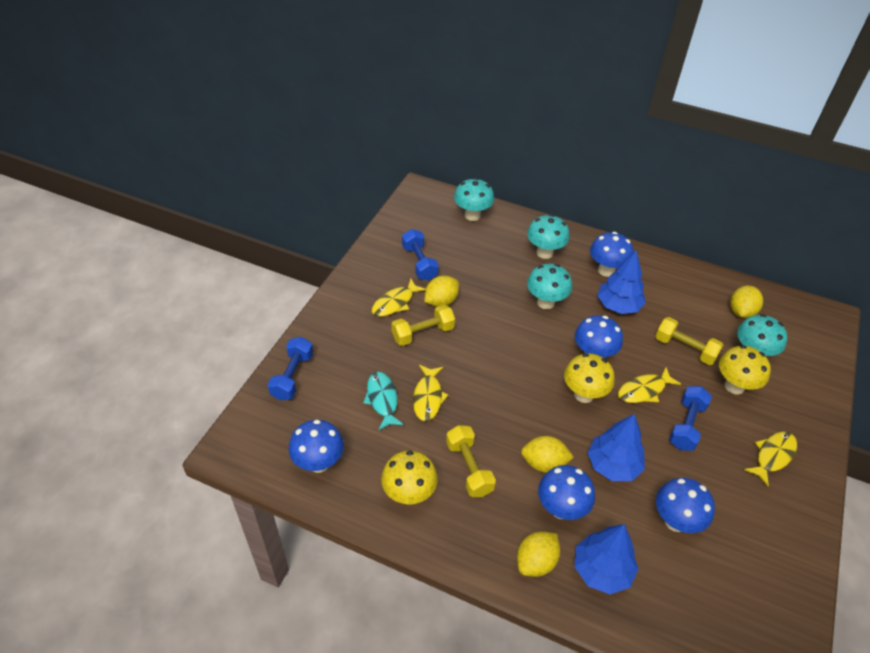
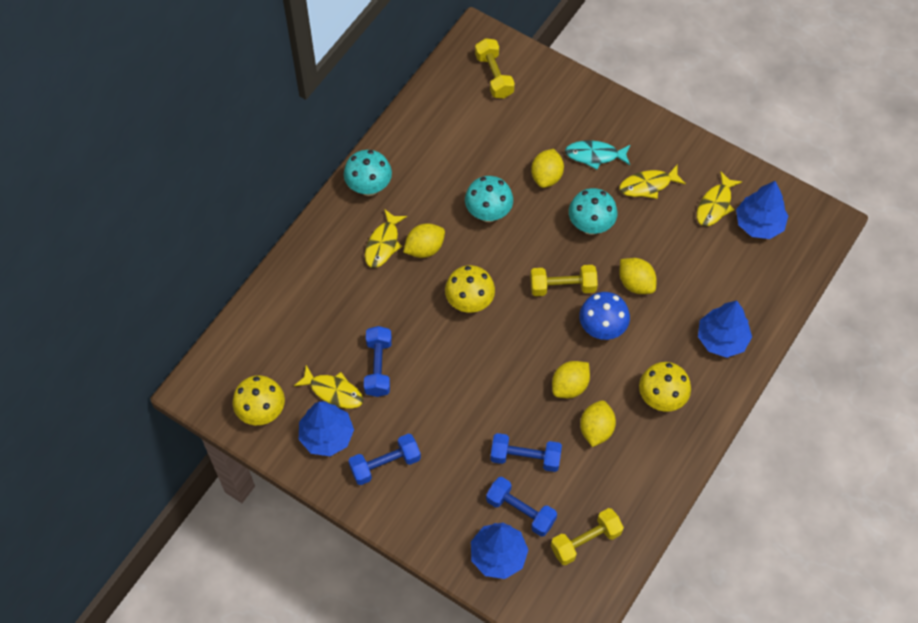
blue dumbbell: 3 -> 4
blue mushroom: 5 -> 1
blue tree: 3 -> 4
turquoise mushroom: 4 -> 3
yellow lemon: 4 -> 5

